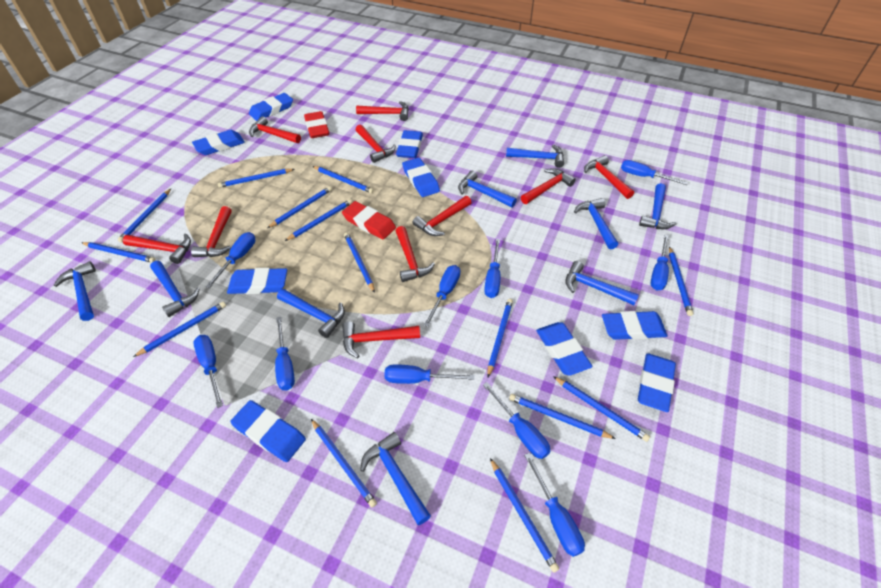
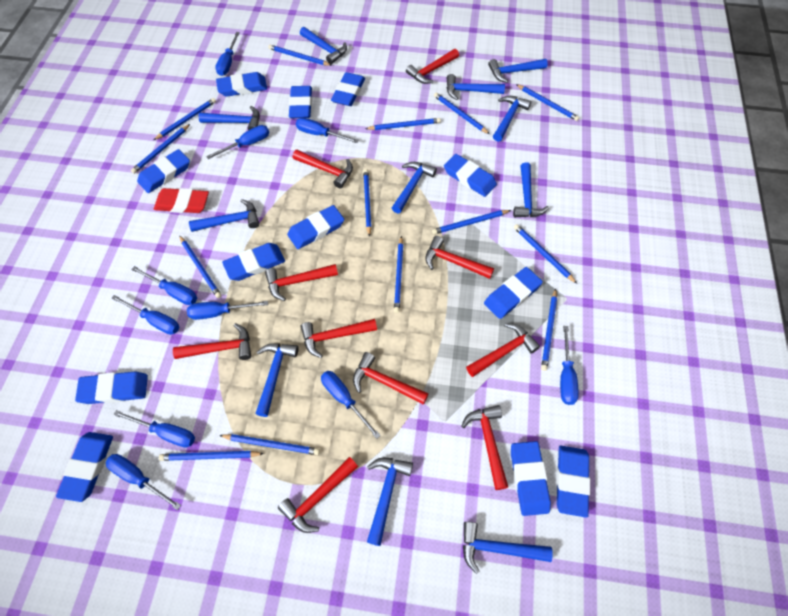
blue eraser: 9 -> 12
blue hammer: 9 -> 11
red eraser: 2 -> 1

